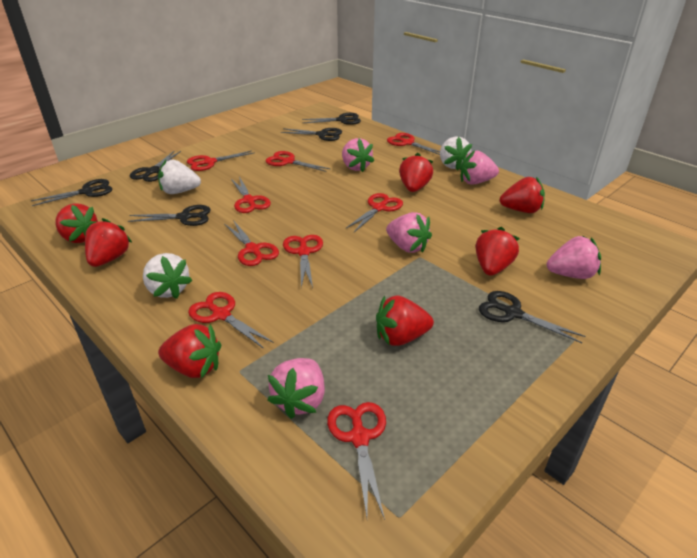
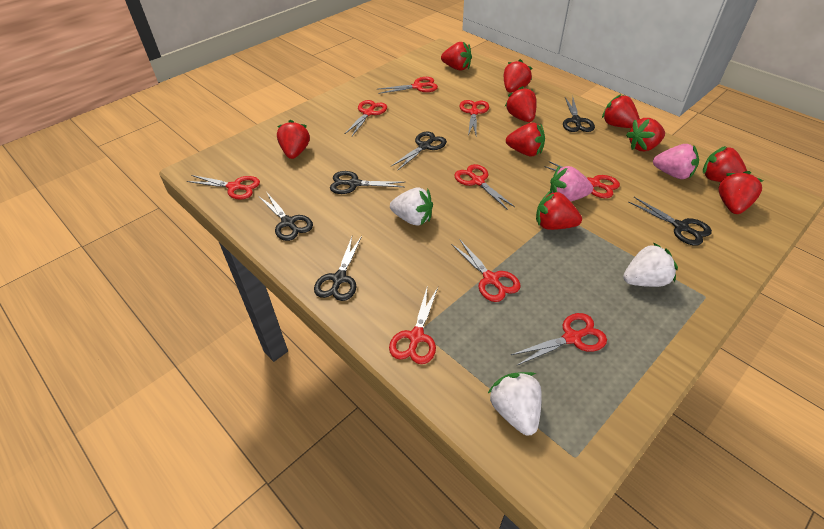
pink strawberry: 5 -> 2
red strawberry: 7 -> 10

